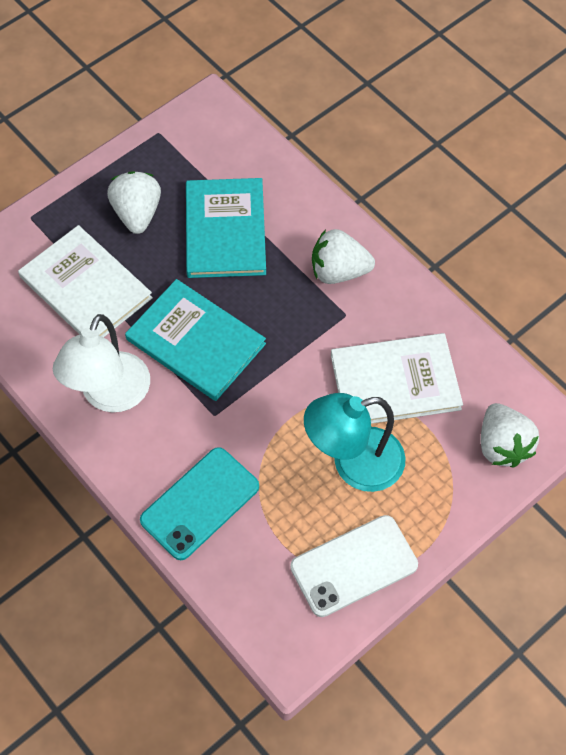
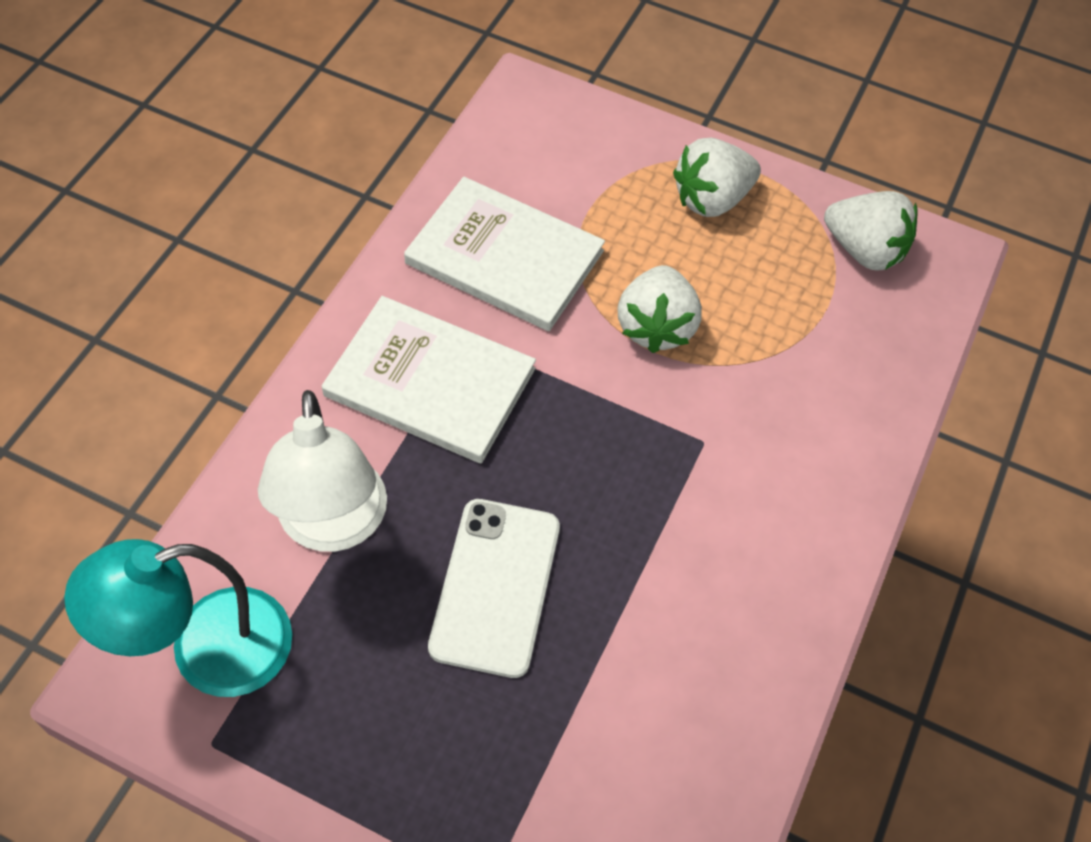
turquoise book: 2 -> 0
turquoise phone: 1 -> 0

